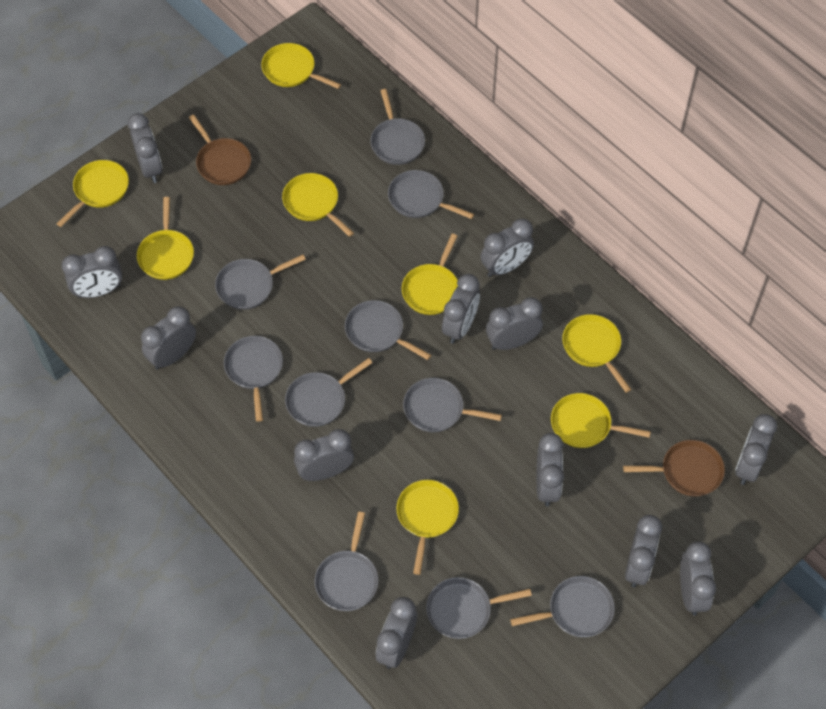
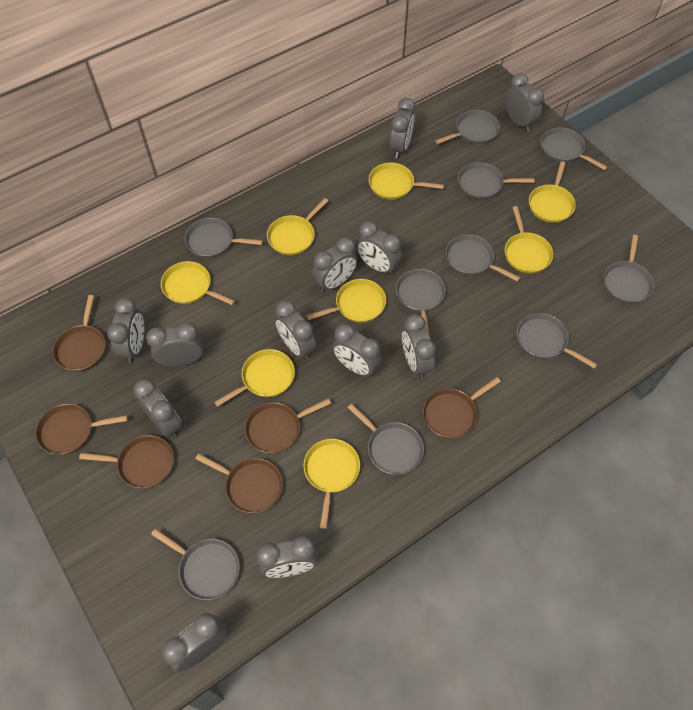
brown pan: 2 -> 6

